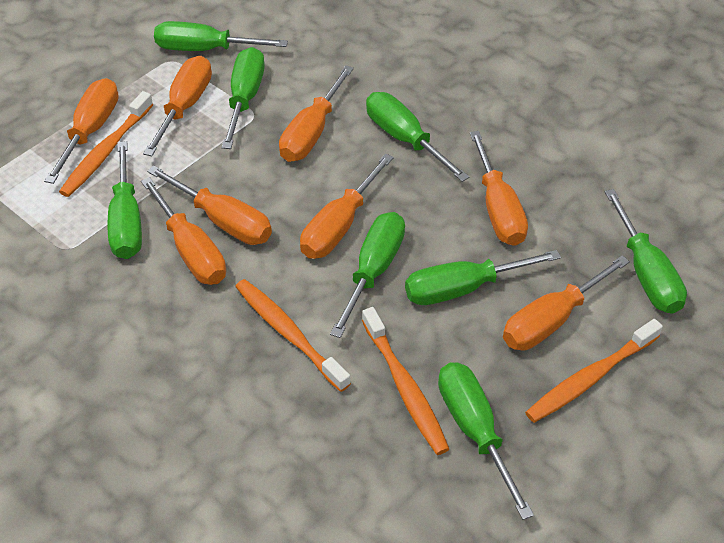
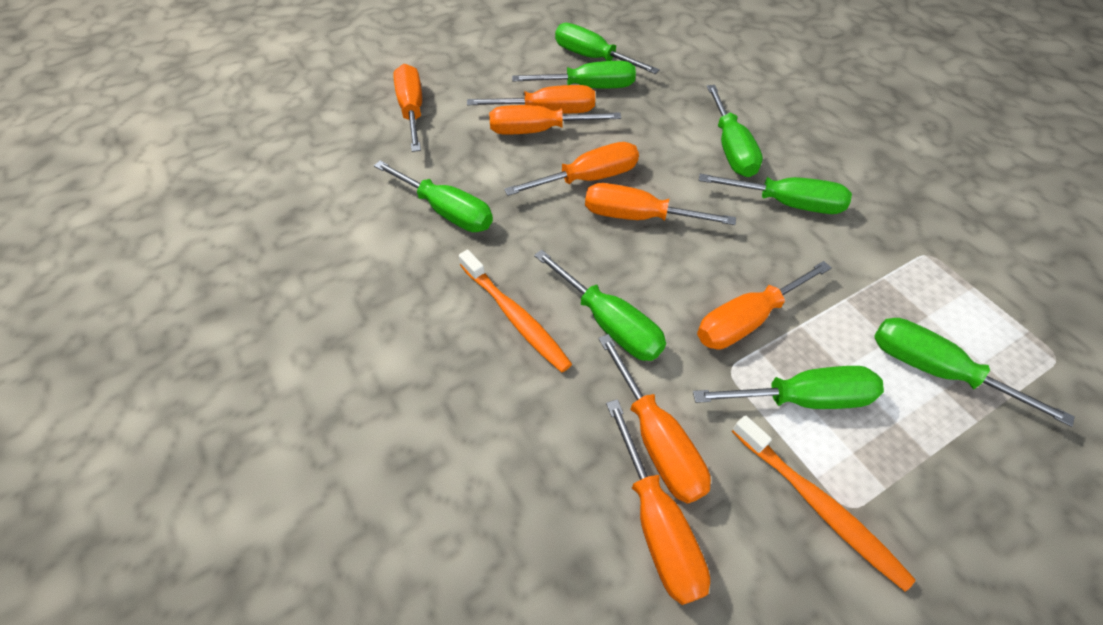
orange toothbrush: 4 -> 2

